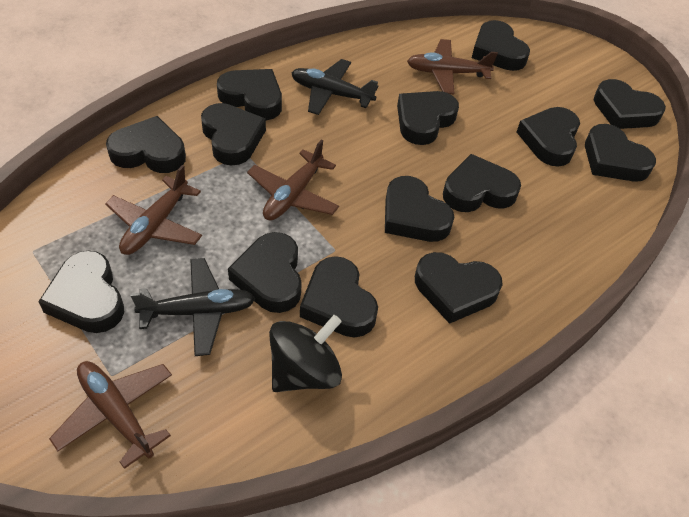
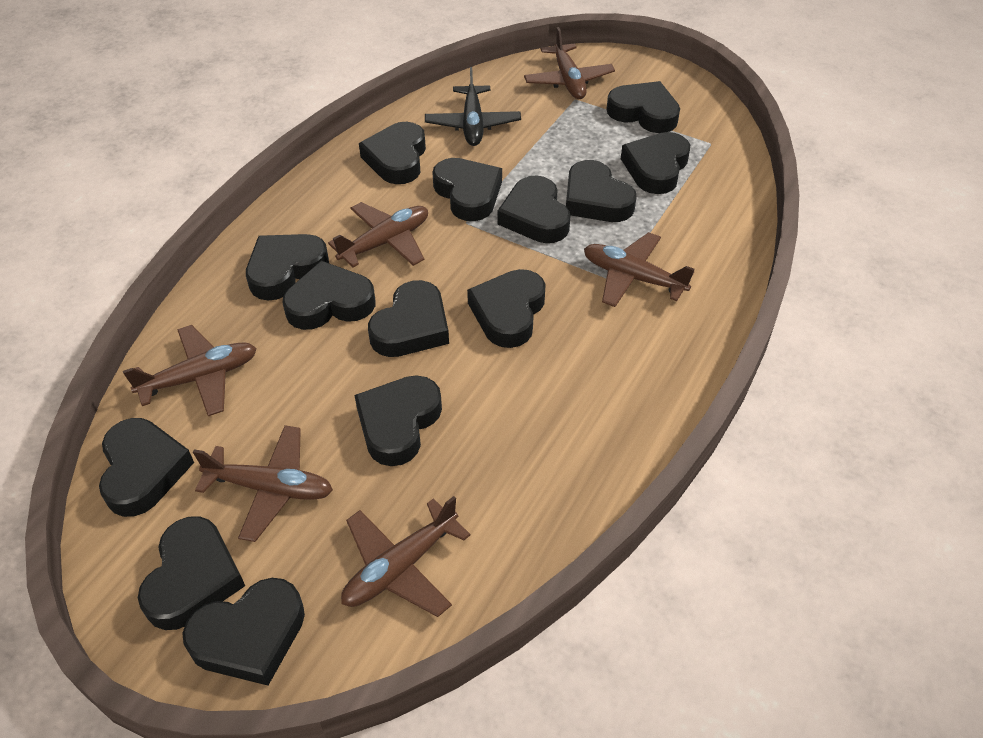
black plane: 2 -> 1
black spinning top: 1 -> 0
brown plane: 4 -> 6

